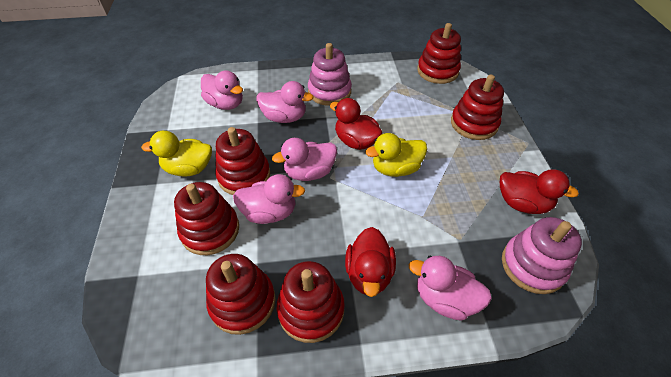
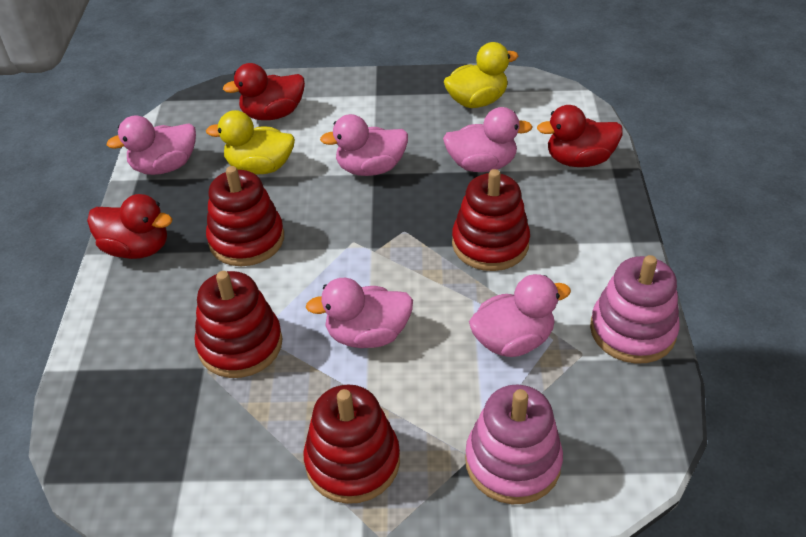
red stacking toy: 6 -> 4

